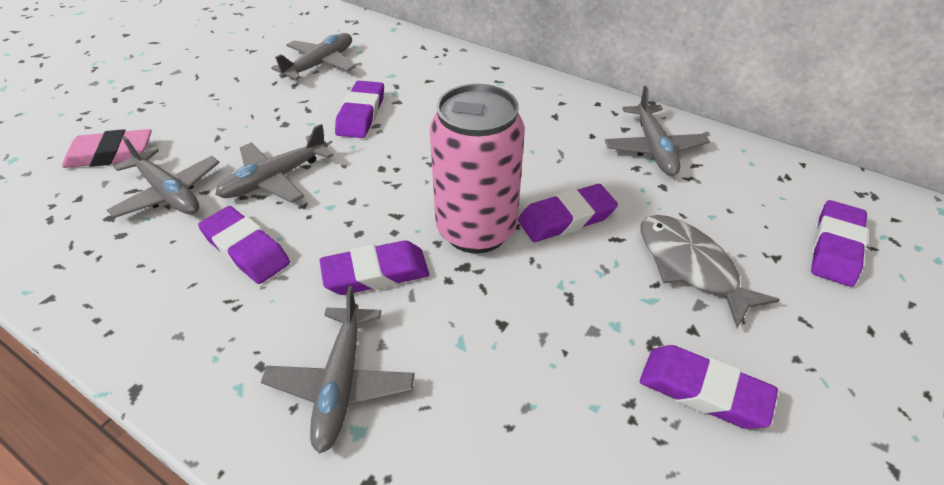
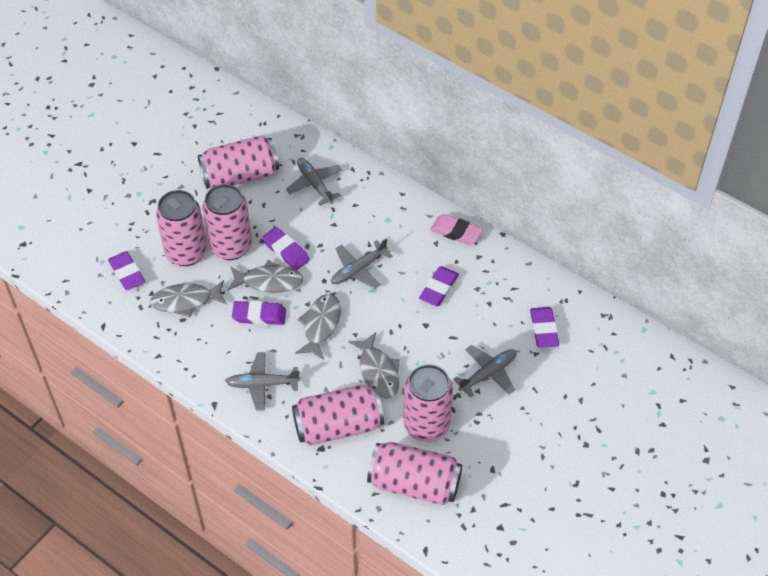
grey fish: 1 -> 4
grey plane: 5 -> 4
pink can: 1 -> 6
purple eraser: 6 -> 5

